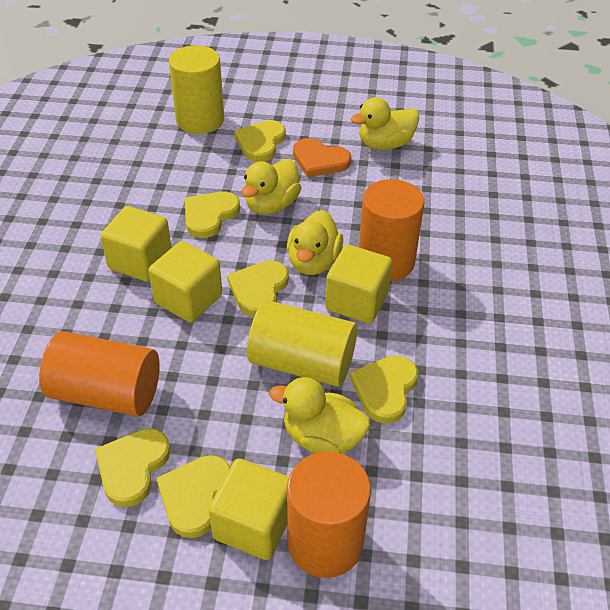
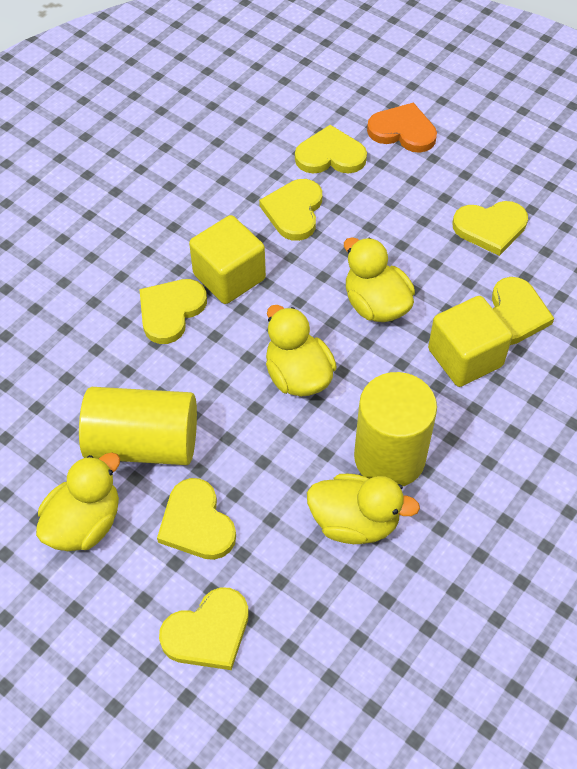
orange cylinder: 3 -> 0
yellow cube: 4 -> 2
yellow heart: 6 -> 7

